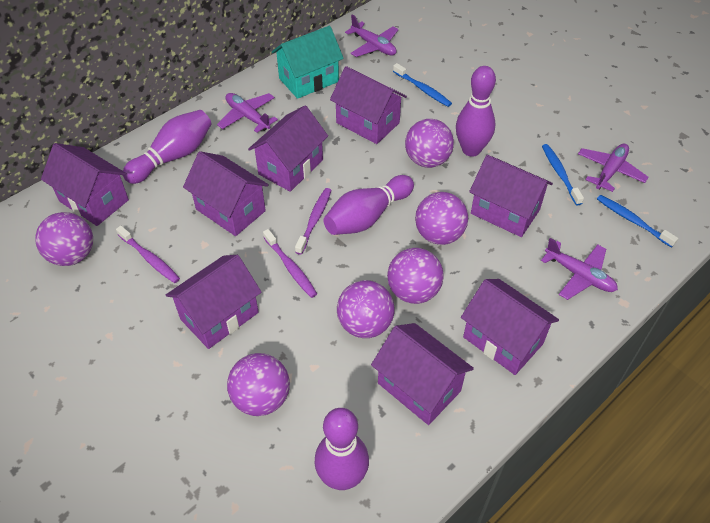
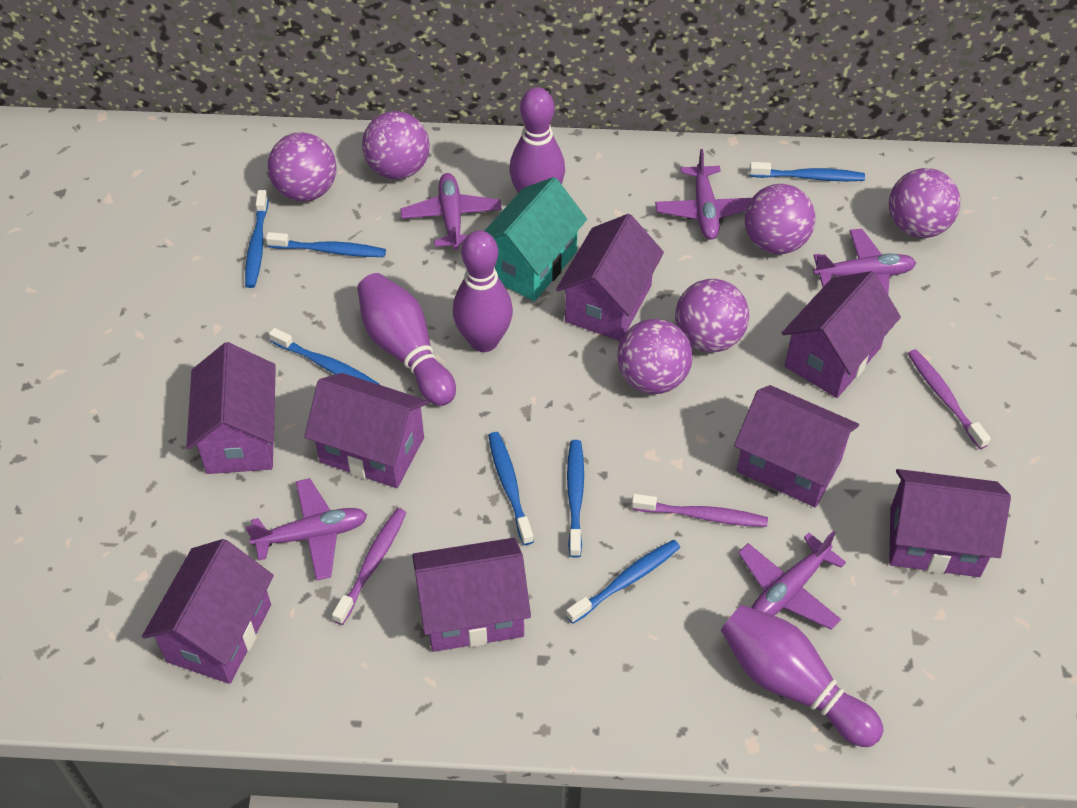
blue toothbrush: 3 -> 7
purple plane: 4 -> 5

